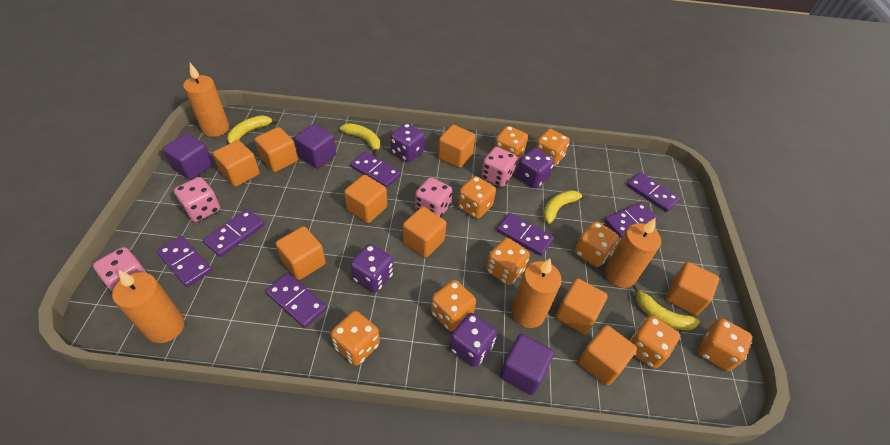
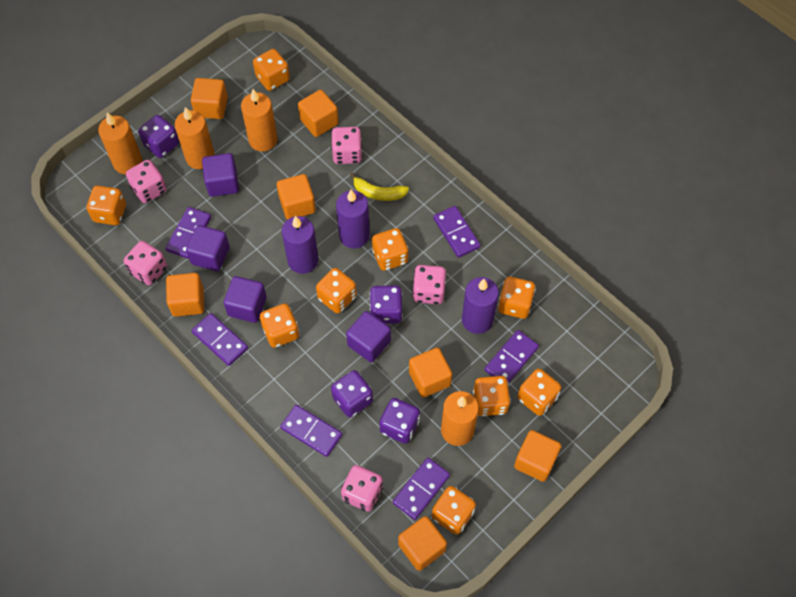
orange cube: 9 -> 7
pink dice: 4 -> 5
purple candle: 0 -> 3
purple cube: 3 -> 4
purple domino: 7 -> 6
yellow banana: 4 -> 1

